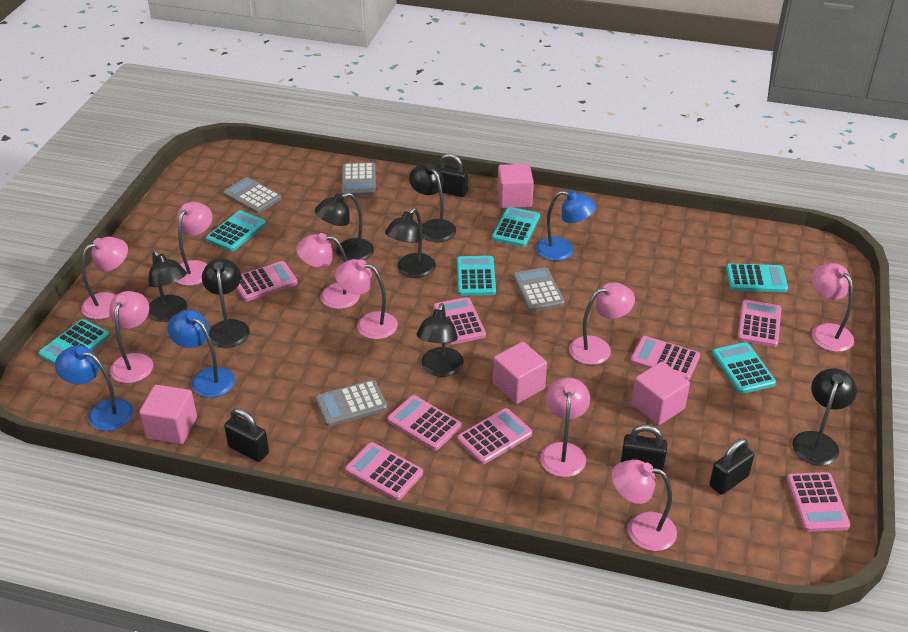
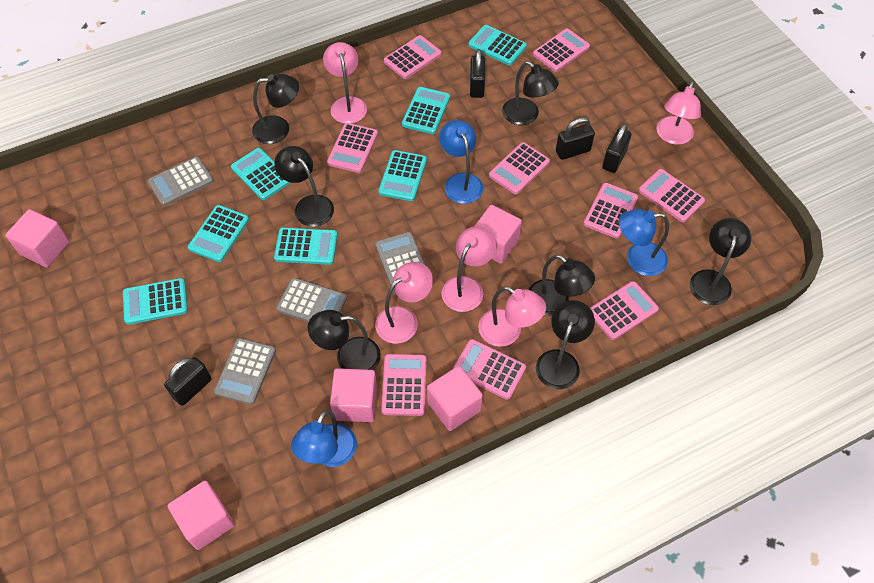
pink calculator: 8 -> 9
pink cube: 4 -> 5
pink lamp: 9 -> 5
turquoise calculator: 6 -> 7

